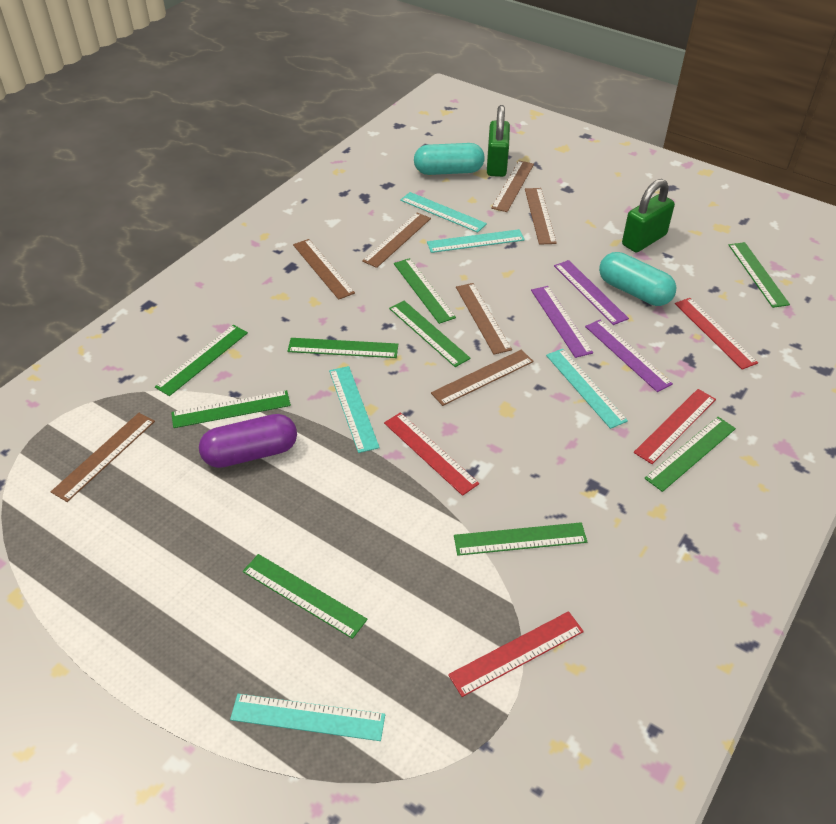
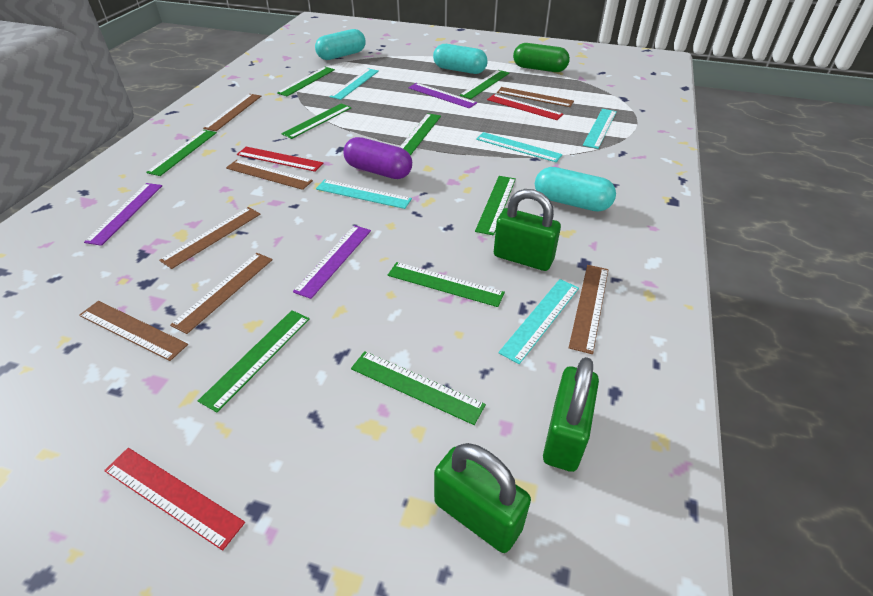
green capsule: 0 -> 1
green padlock: 2 -> 3
red ruler: 4 -> 3
turquoise capsule: 2 -> 3

